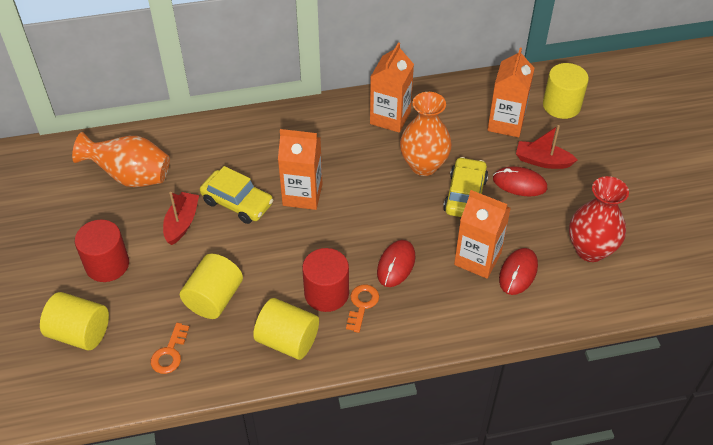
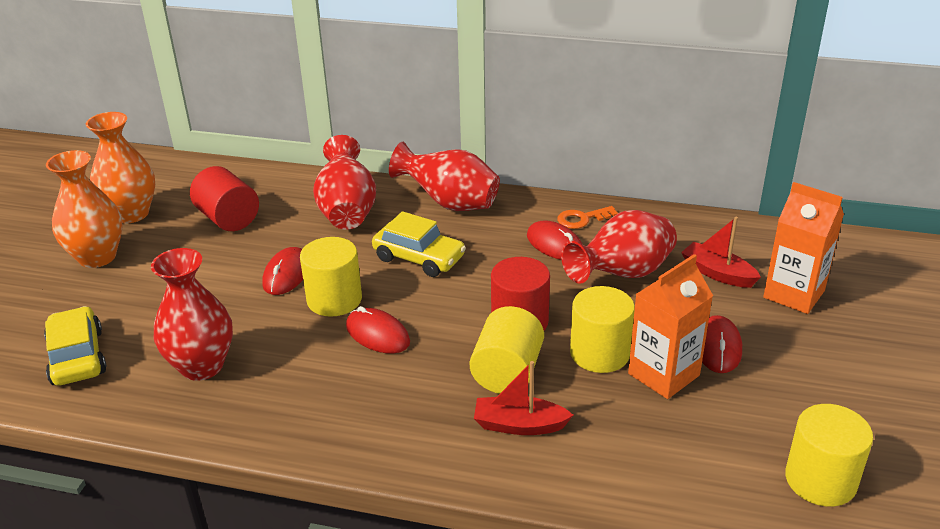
orange carton: 4 -> 2
orange key: 2 -> 1
red mouse: 3 -> 4
red vase: 1 -> 4

